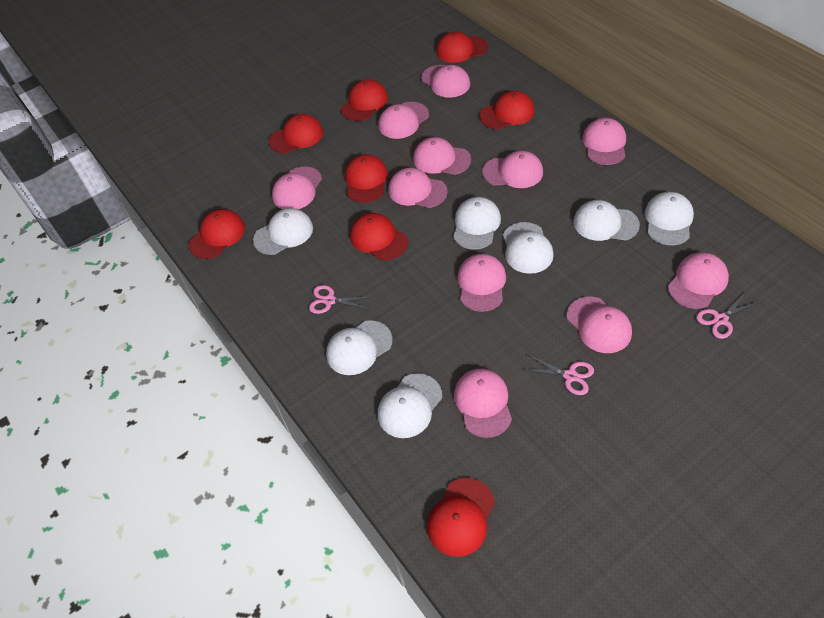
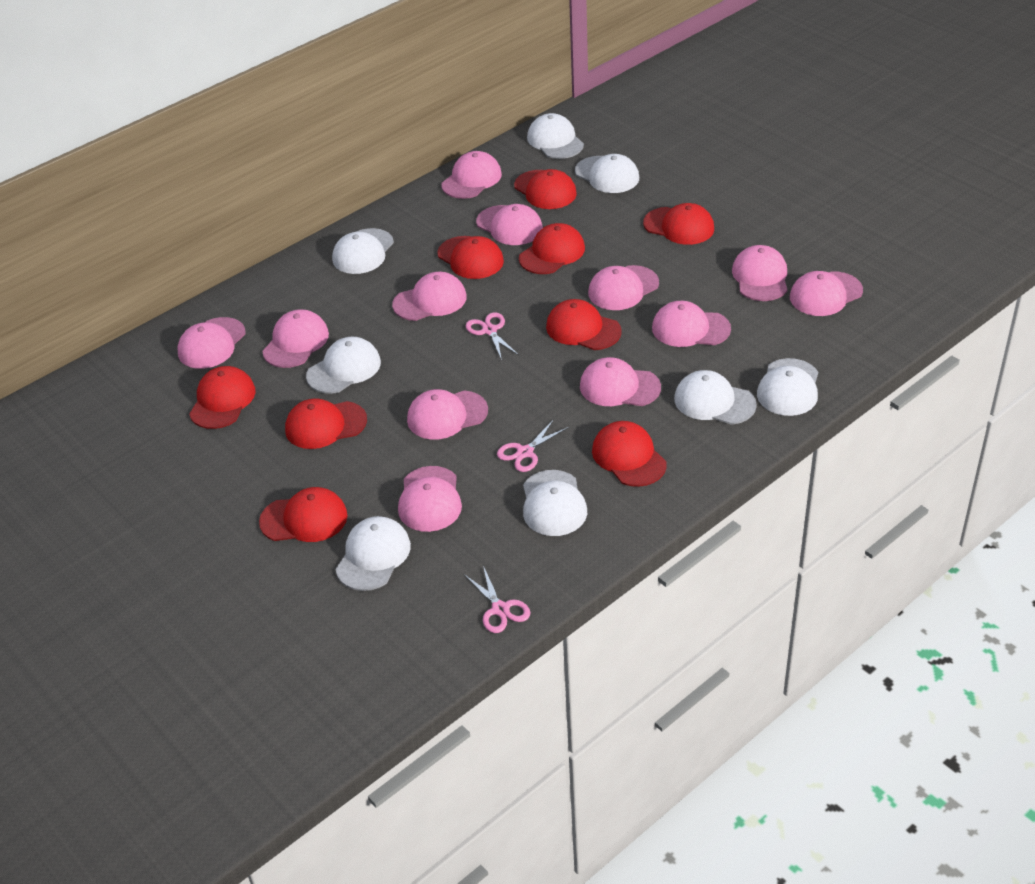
pink cap: 11 -> 12
red cap: 8 -> 9
white cap: 7 -> 8

